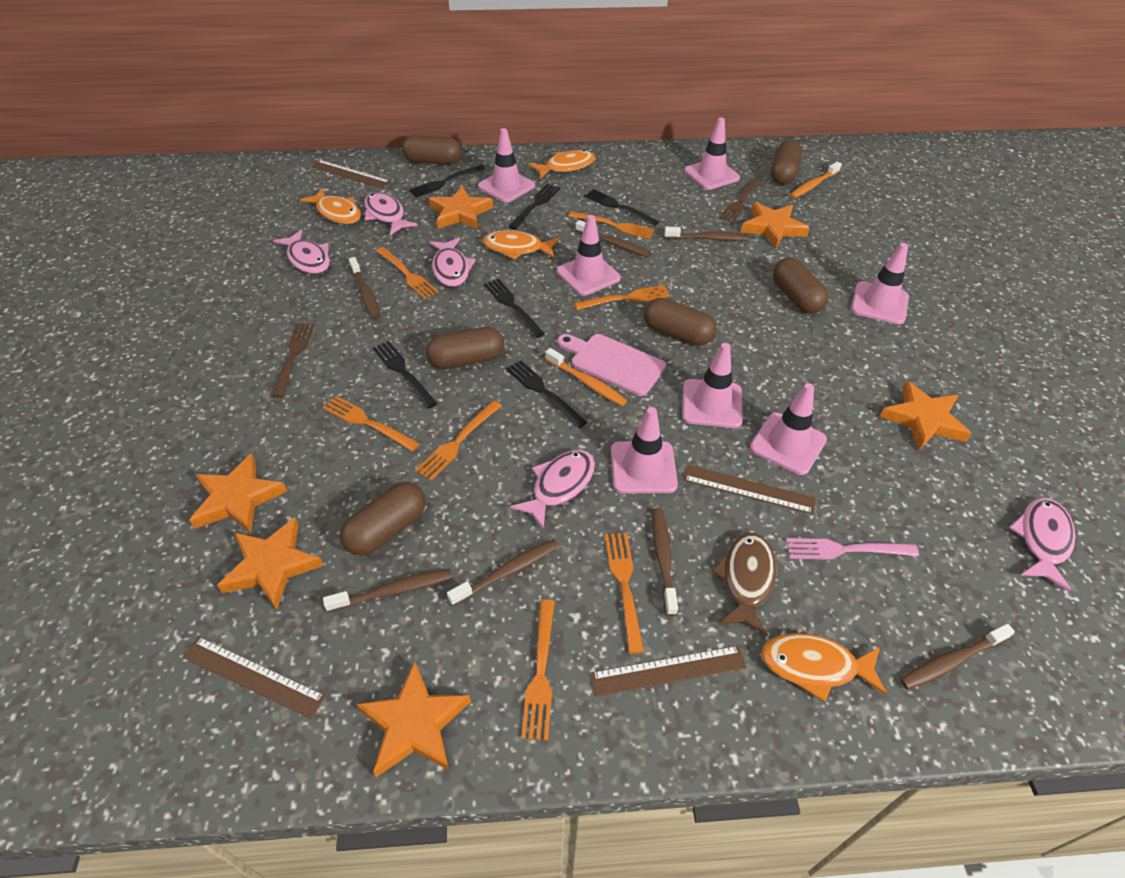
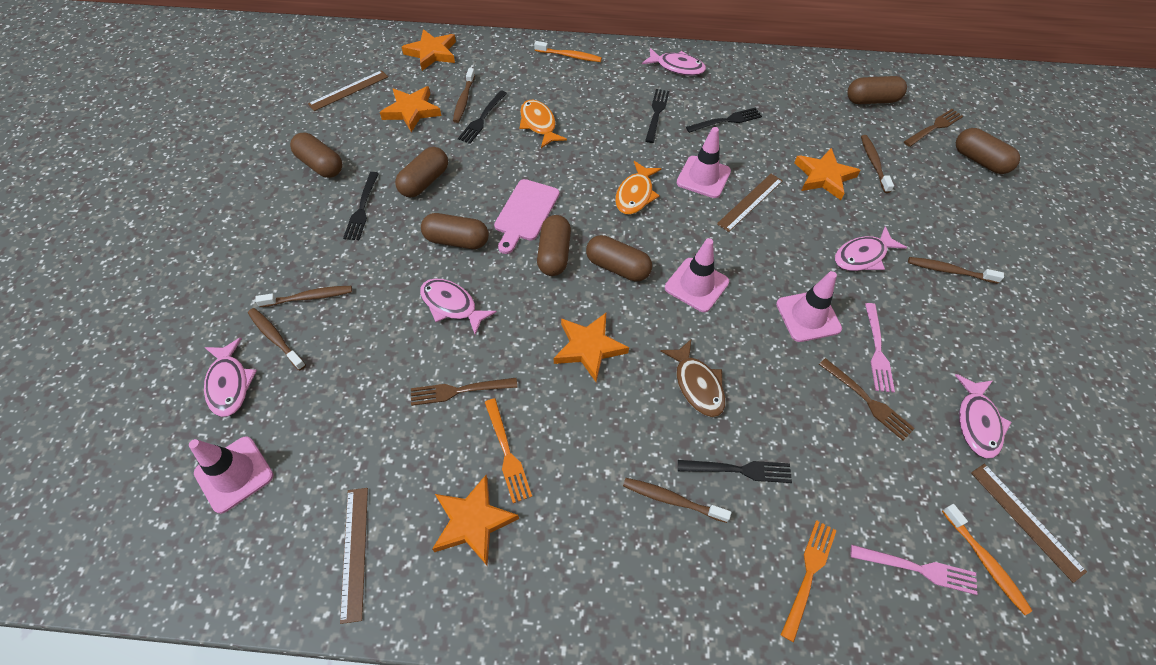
black fork: 6 -> 5
brown capsule: 6 -> 7
brown fork: 2 -> 3
brown toothbrush: 7 -> 6
orange fish: 4 -> 2
orange fork: 7 -> 2
orange star: 6 -> 5
pink fork: 1 -> 2
pink traffic cone: 7 -> 4

